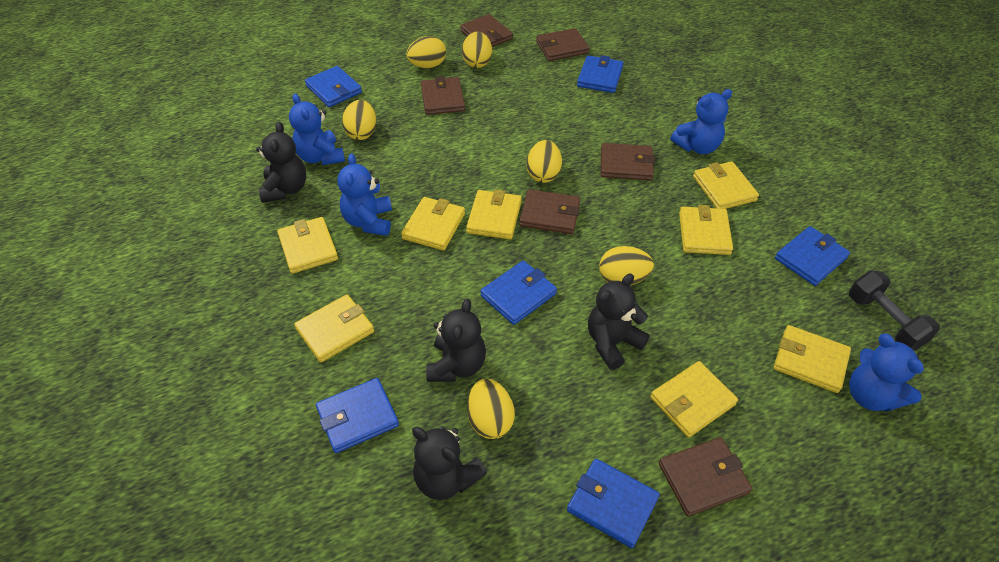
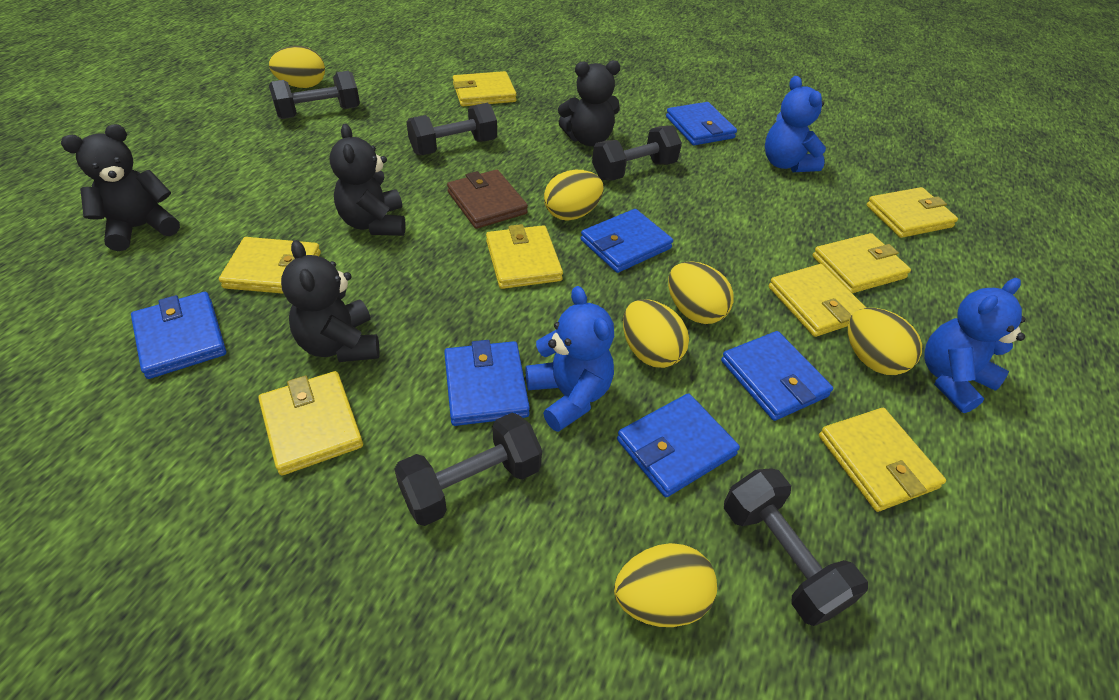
black dumbbell: 1 -> 5
blue teddy bear: 4 -> 3
brown wallet: 6 -> 1

